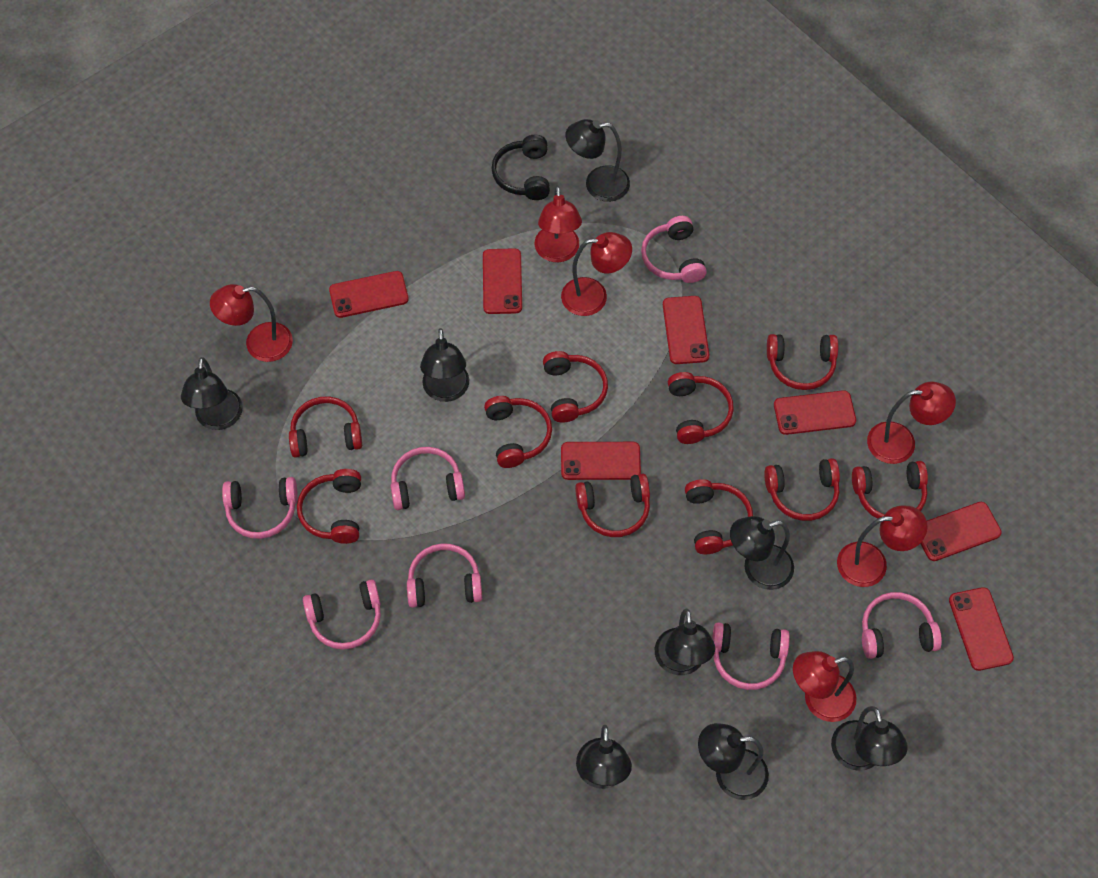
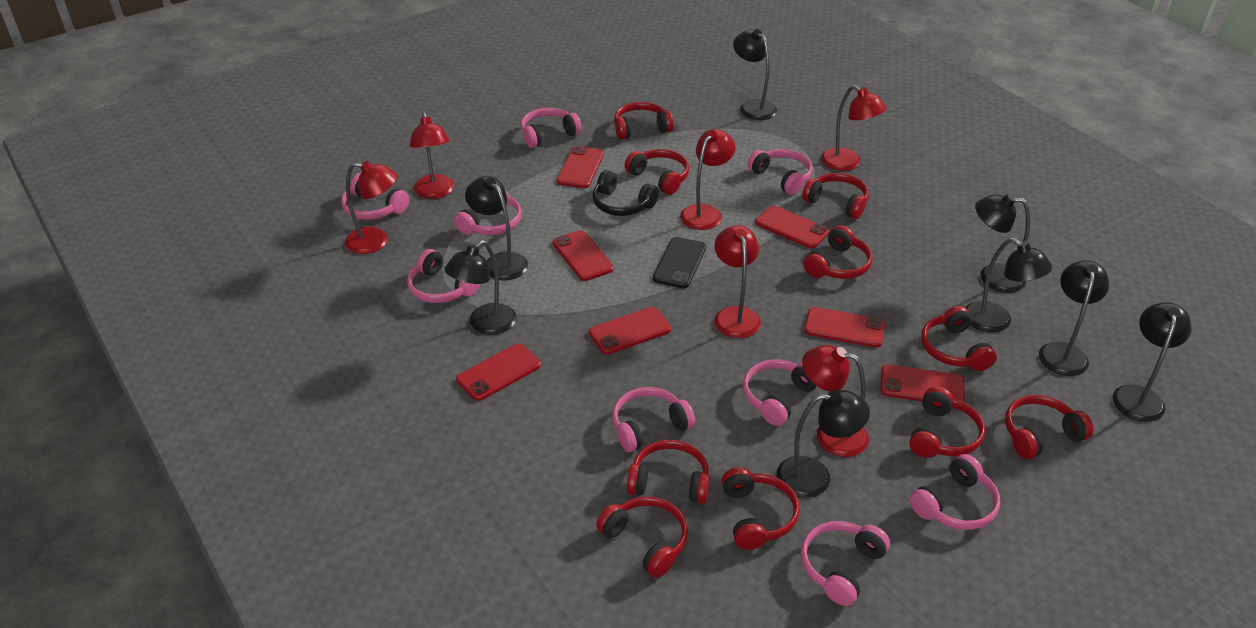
black phone: 0 -> 1
pink headphones: 7 -> 9

